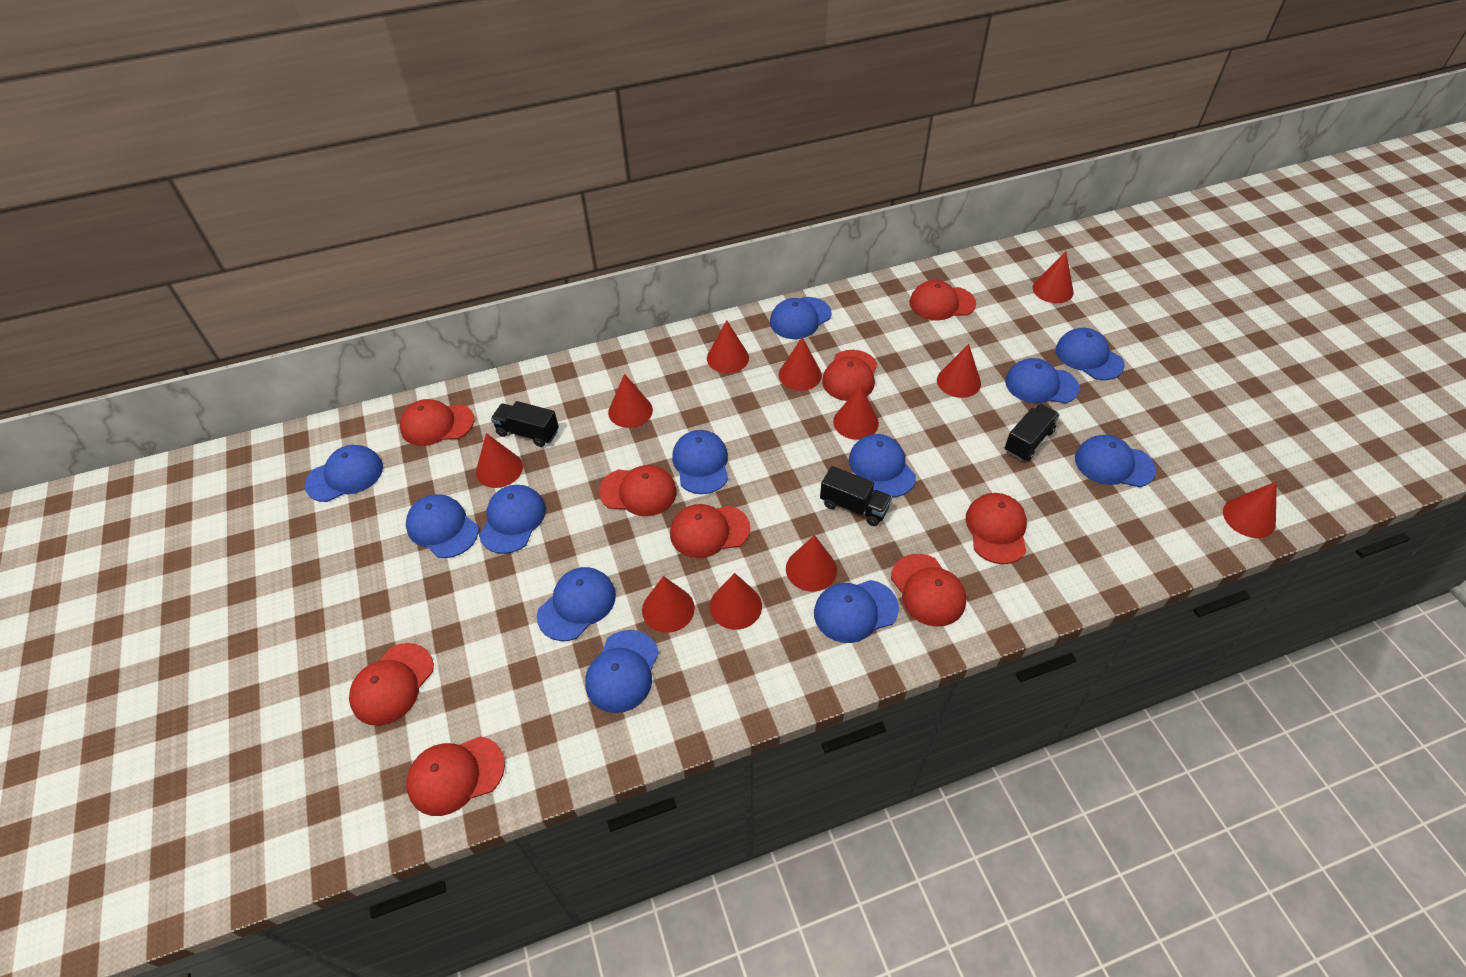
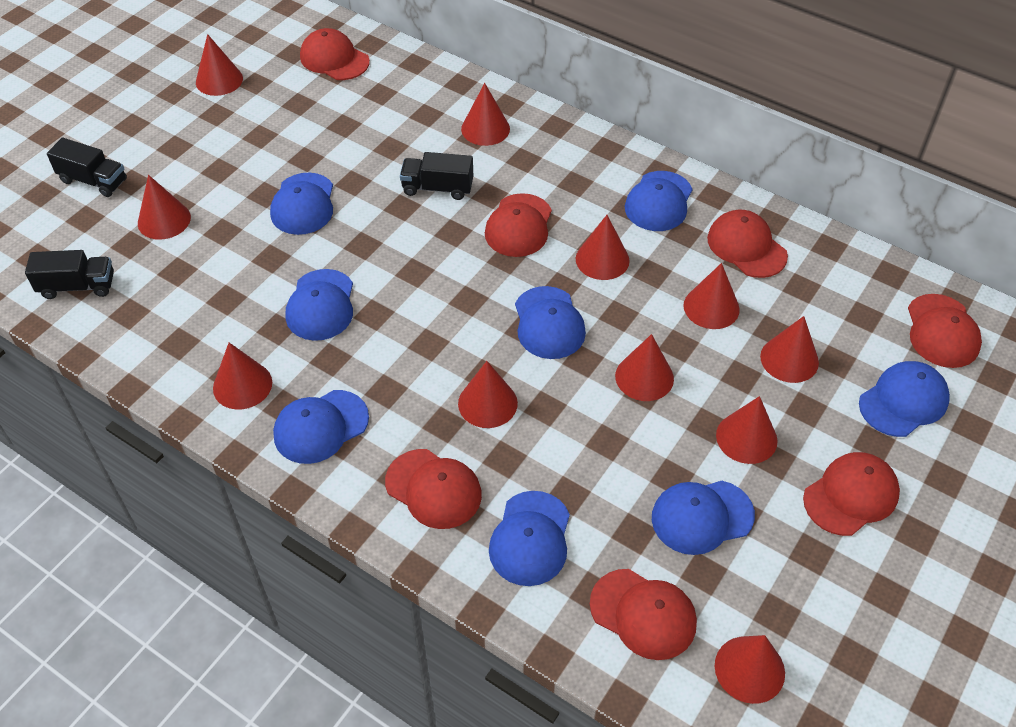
blue cap: 12 -> 8
red cap: 9 -> 7

